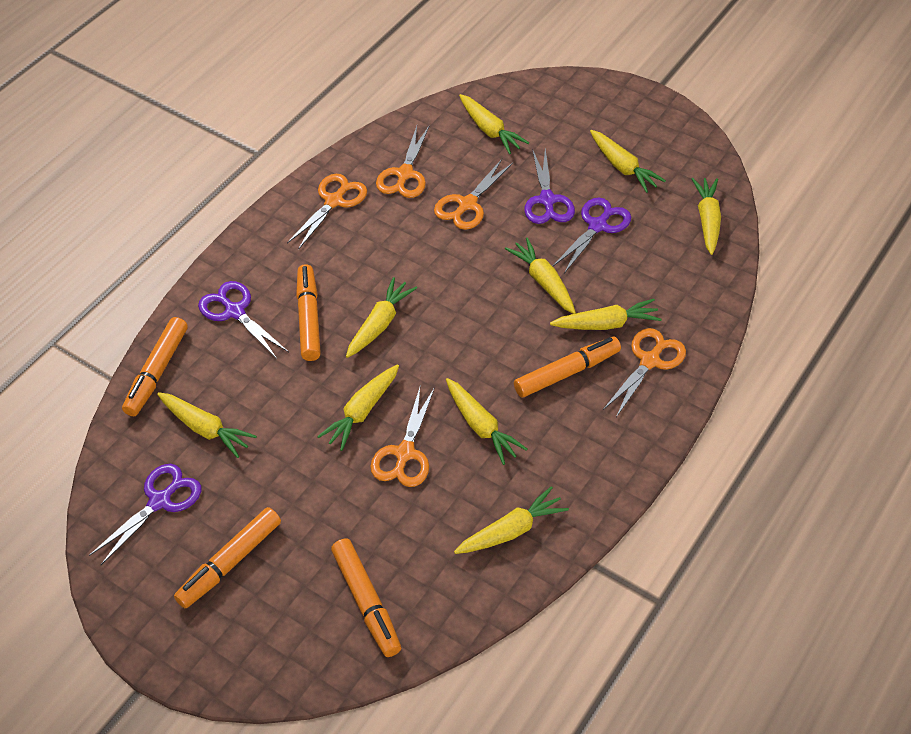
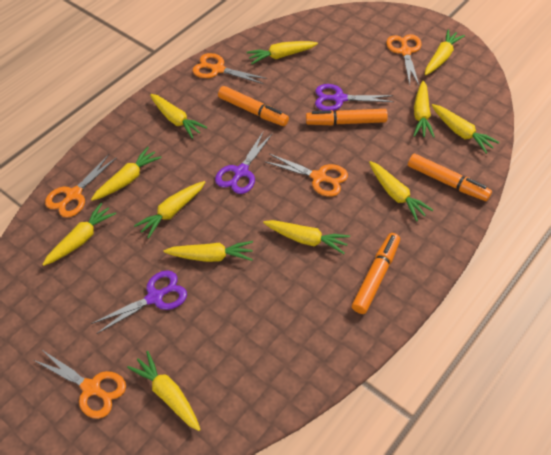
orange marker: 5 -> 4
purple scissors: 4 -> 3
yellow carrot: 10 -> 12

